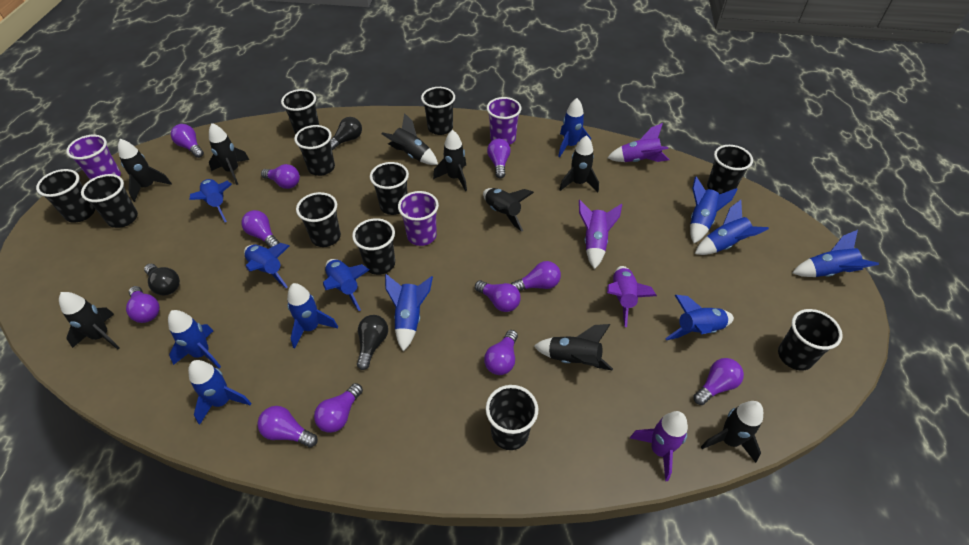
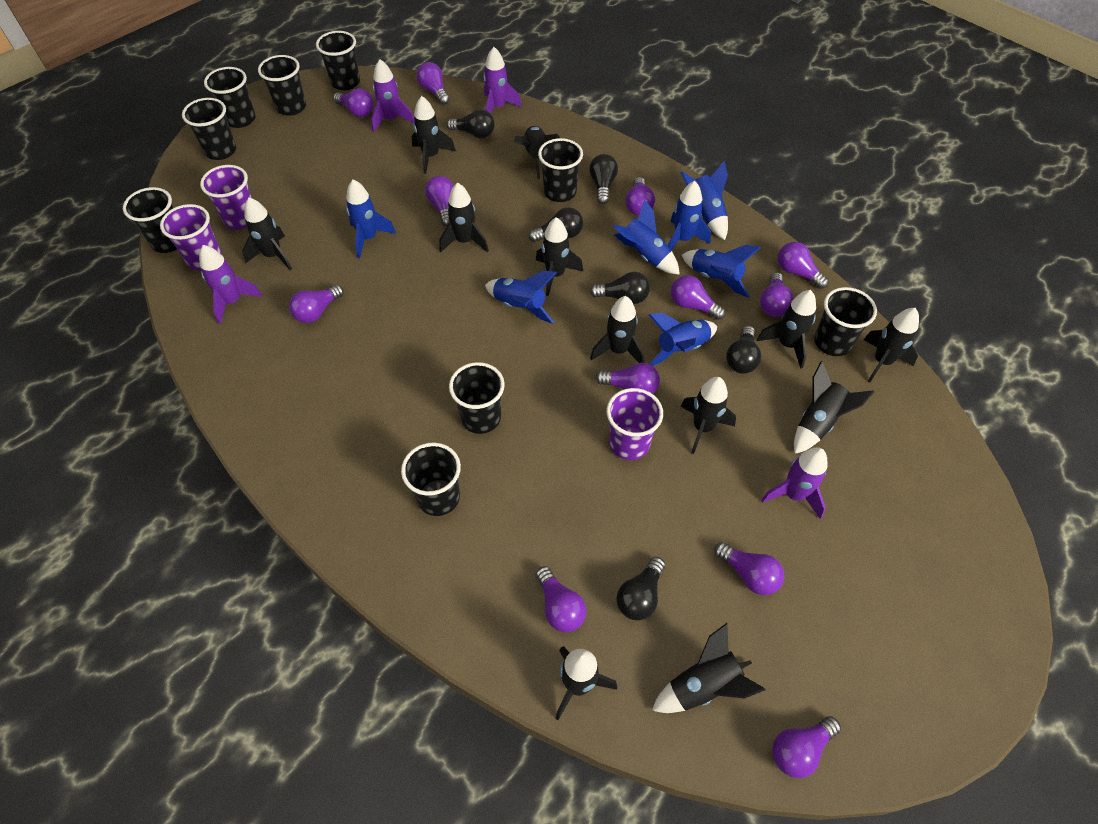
black cup: 11 -> 9
black light bulb: 3 -> 6
black rocket: 9 -> 12
blue rocket: 12 -> 7
purple light bulb: 11 -> 12

